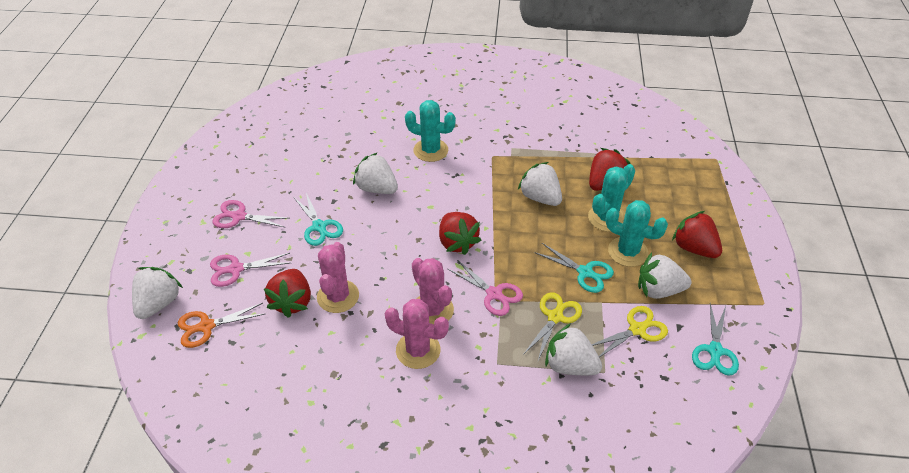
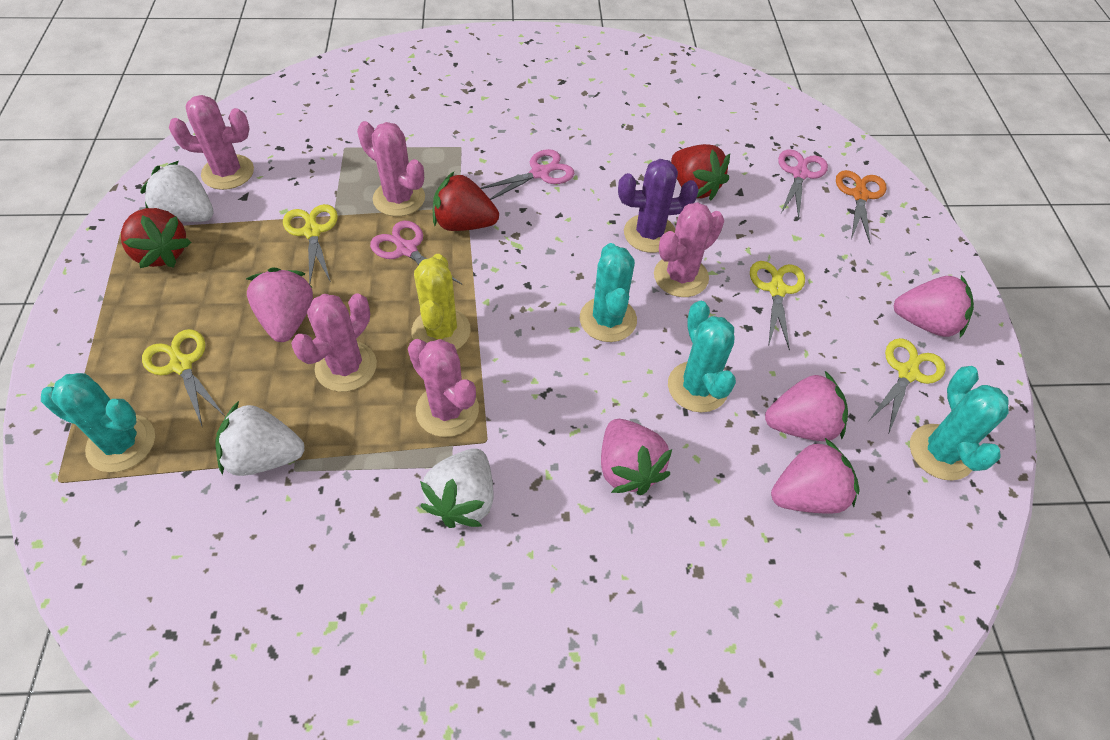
pink cactus: 3 -> 5
pink strawberry: 0 -> 5
purple cactus: 0 -> 1
red strawberry: 4 -> 3
turquoise cactus: 3 -> 4
turquoise scissors: 3 -> 0
white strawberry: 5 -> 3
yellow cactus: 0 -> 1
yellow scissors: 2 -> 4

